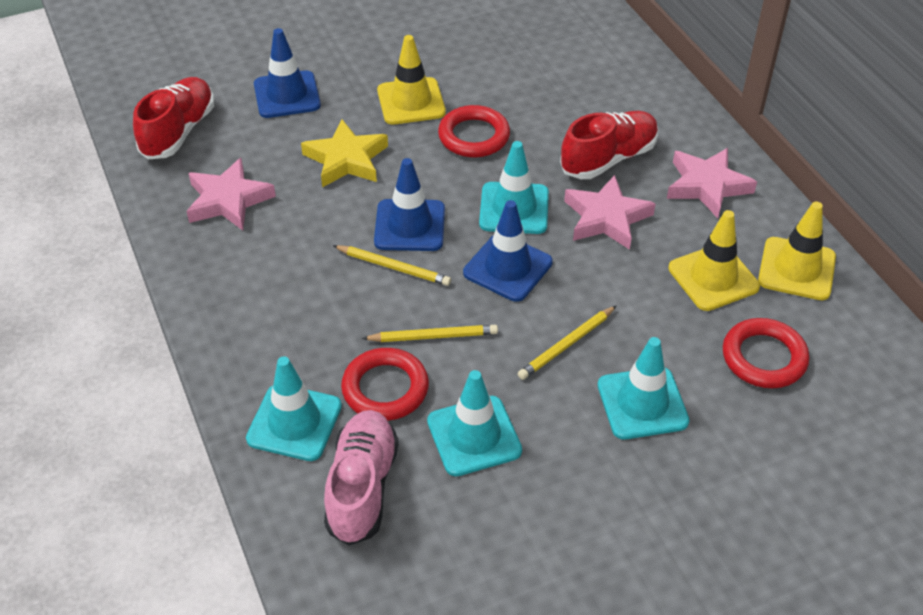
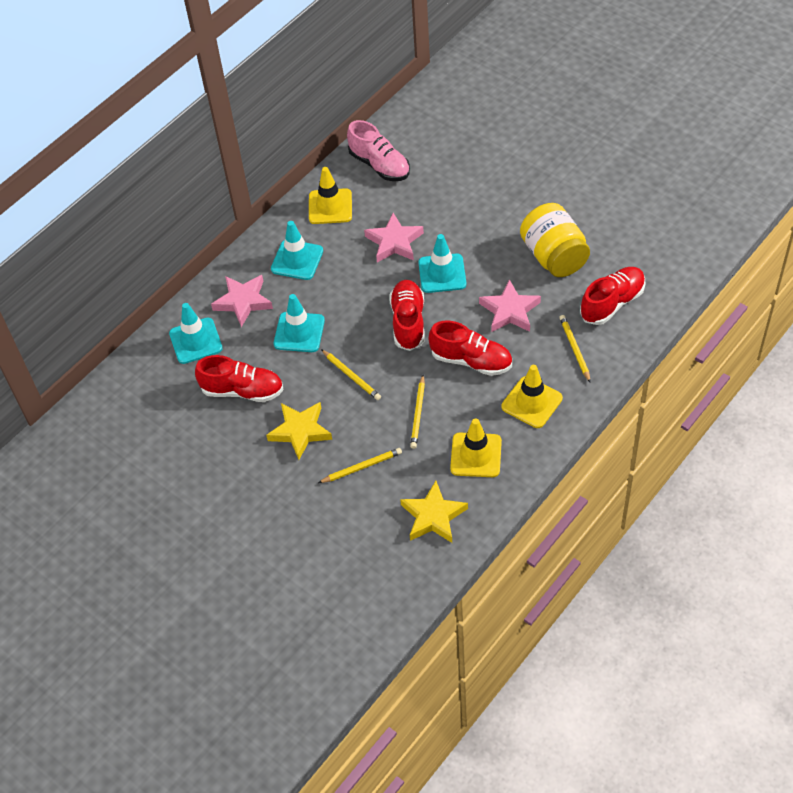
blue traffic cone: 3 -> 0
red ring: 3 -> 0
red shoe: 2 -> 4
yellow jar: 0 -> 1
yellow pencil: 3 -> 4
yellow star: 1 -> 2

